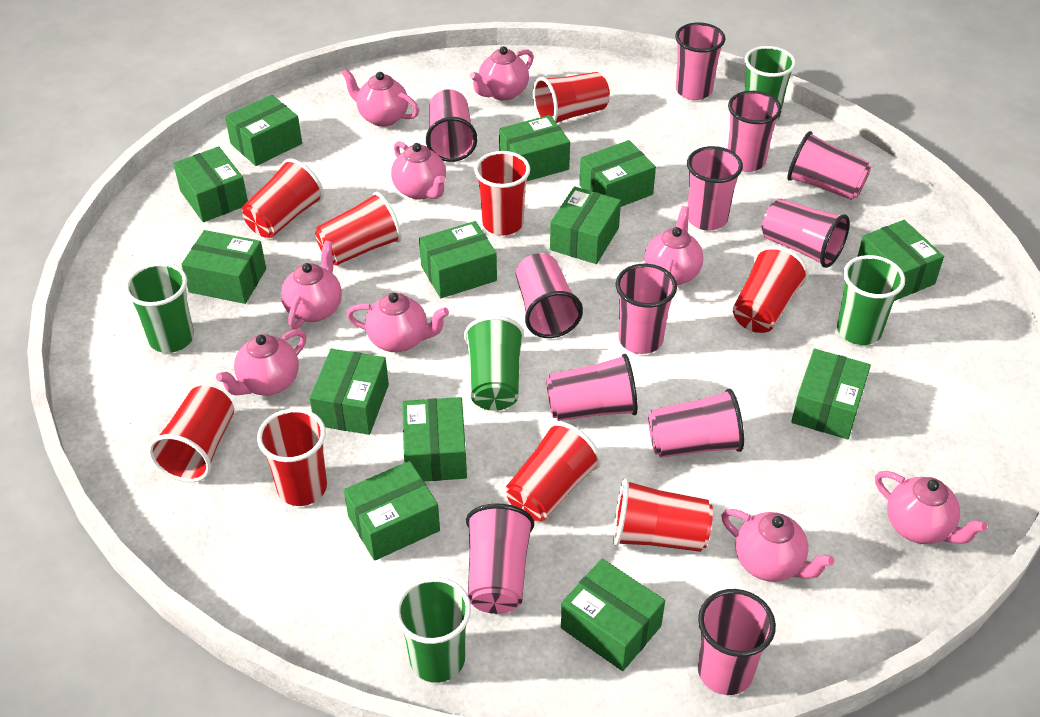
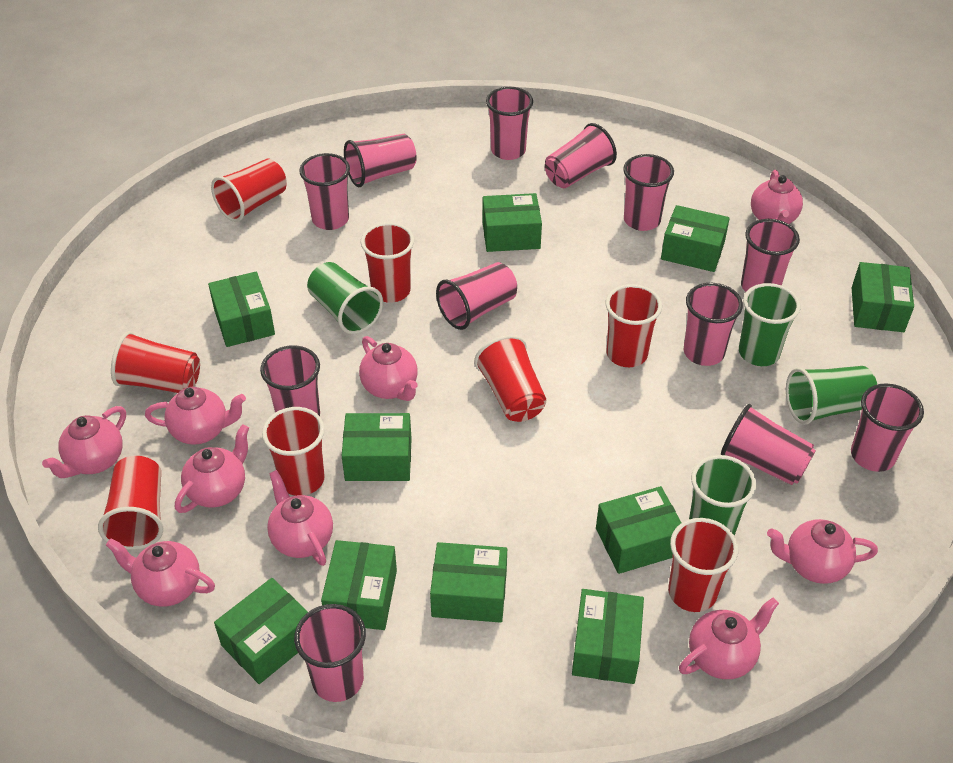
green box: 13 -> 10
green cup: 5 -> 4
red cup: 9 -> 8

